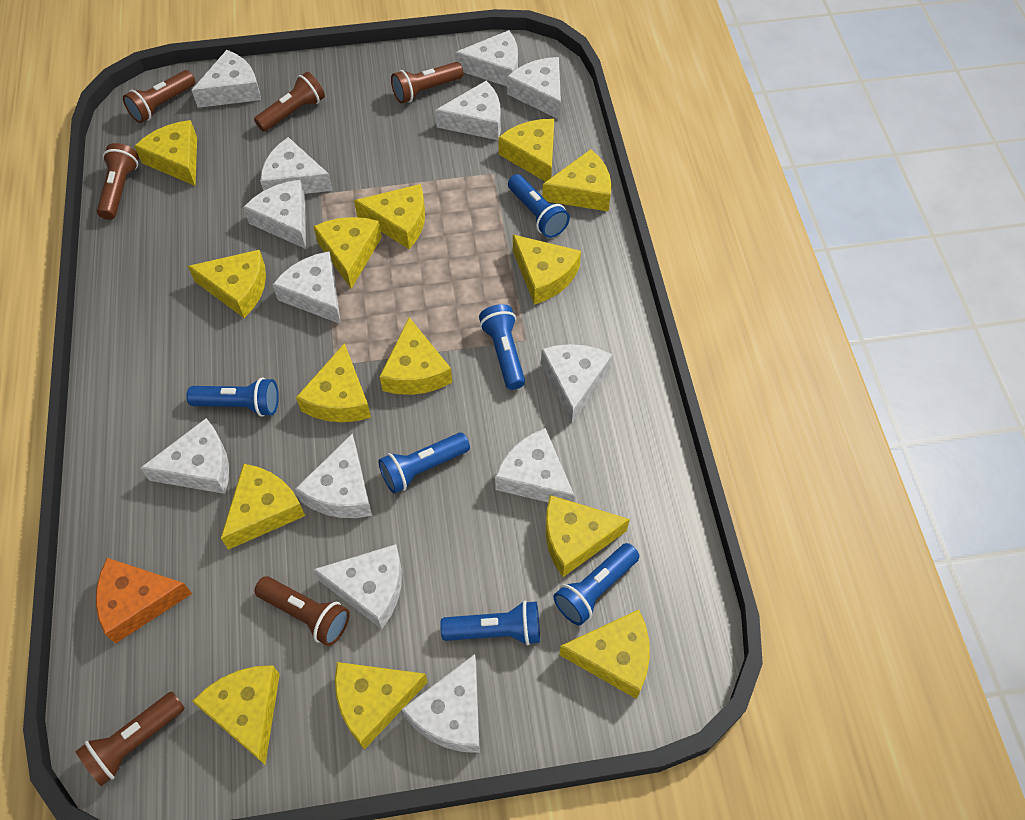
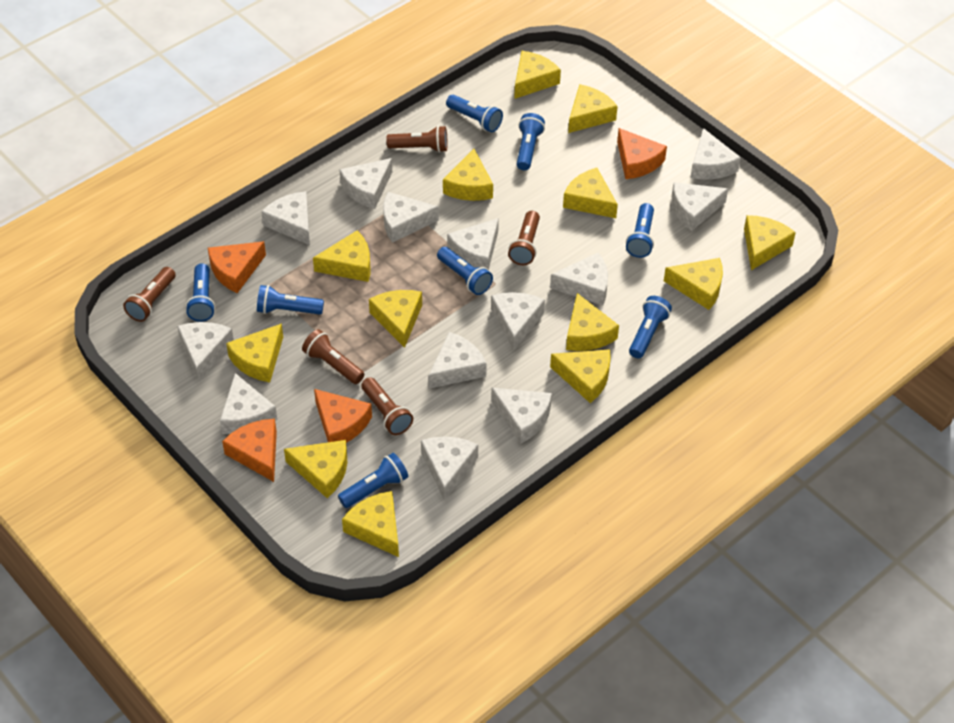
blue flashlight: 6 -> 8
brown flashlight: 6 -> 5
orange cheese: 1 -> 4
yellow cheese: 14 -> 13

